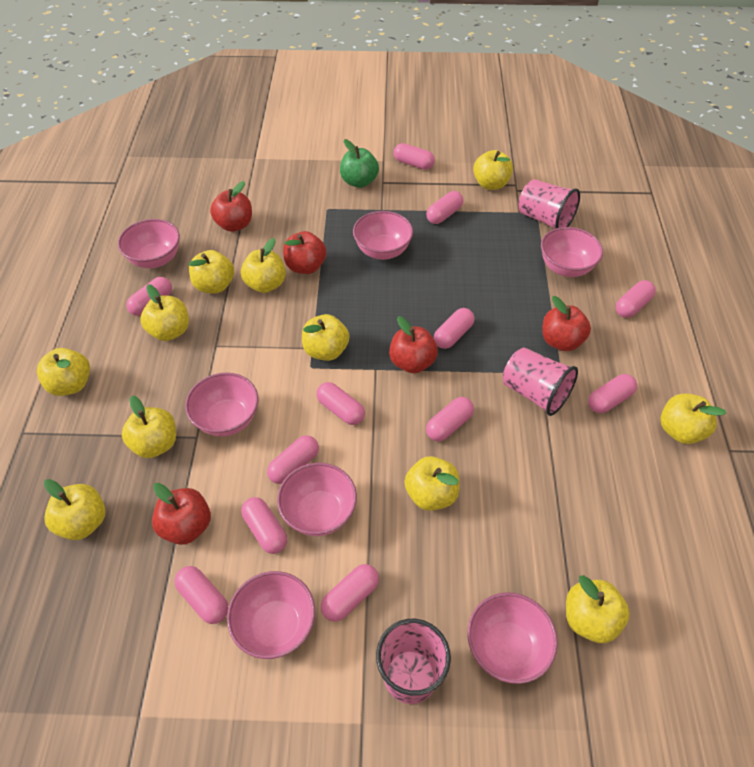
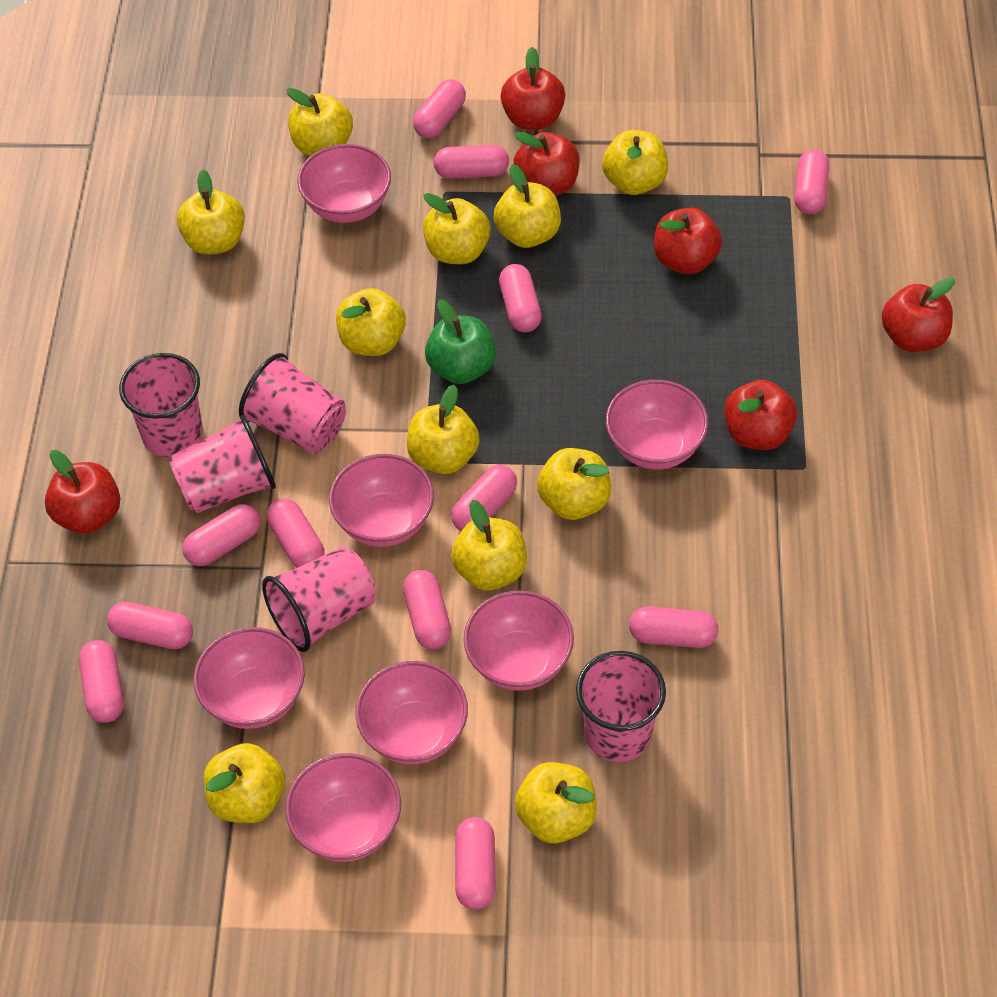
pink cup: 3 -> 5
red apple: 5 -> 6

